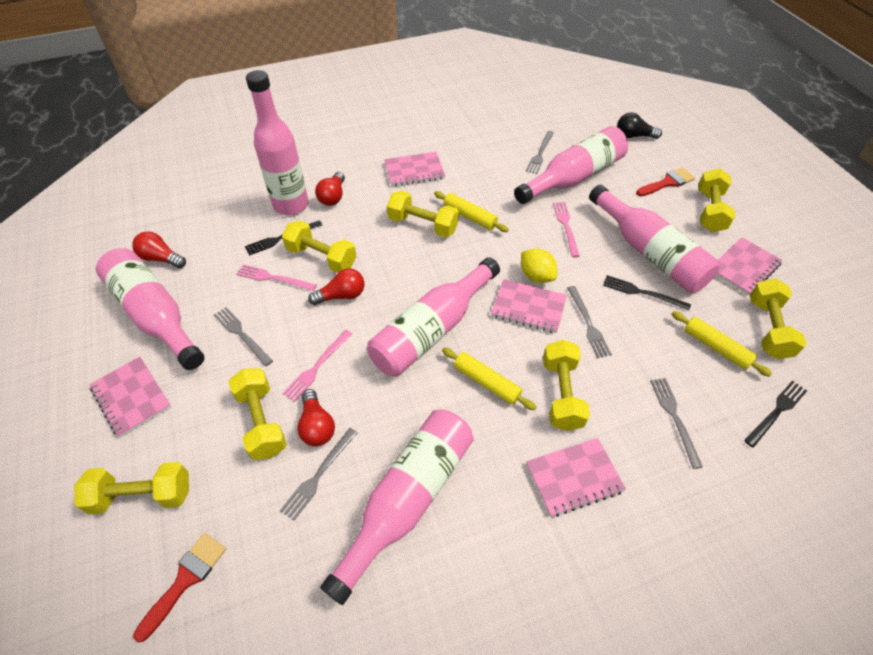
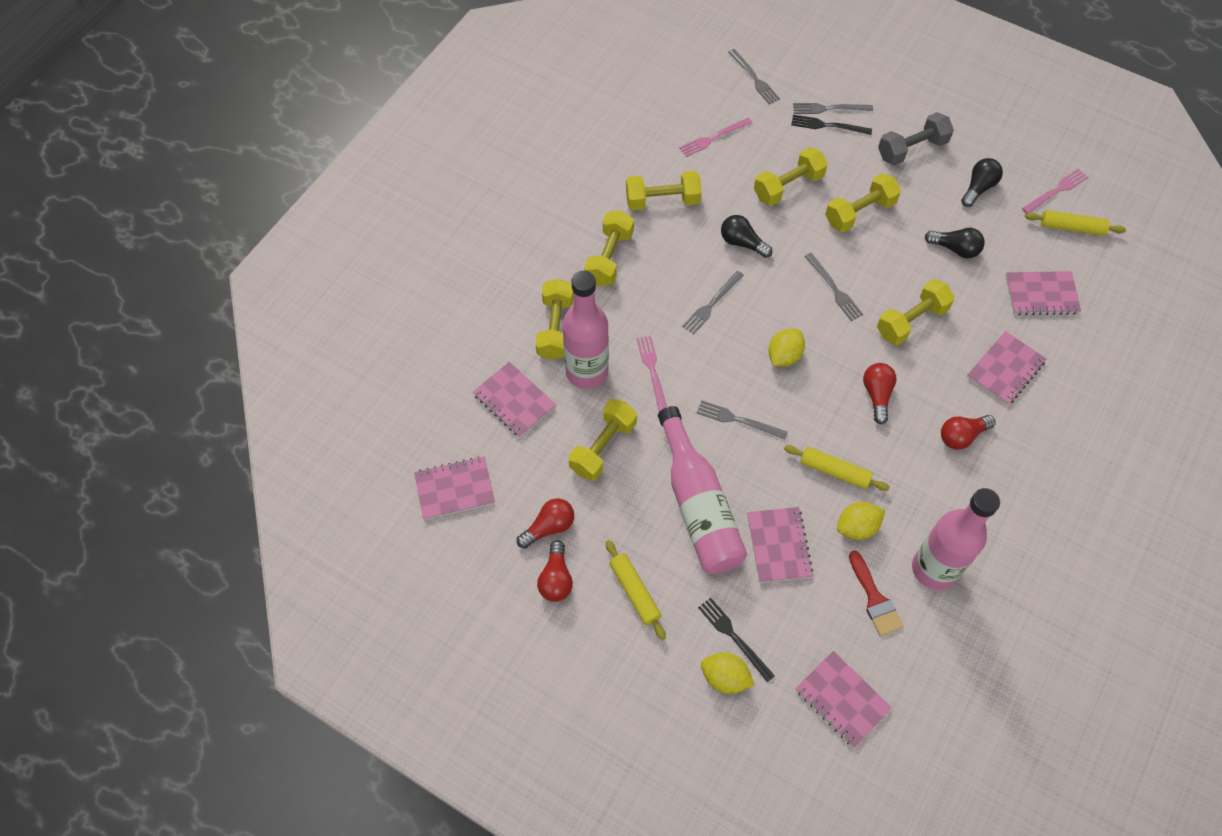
black fork: 3 -> 2
black light bulb: 1 -> 3
grey dumbbell: 0 -> 1
pink bottle: 6 -> 3
pink notebook: 5 -> 6
red brush: 2 -> 1
yellow lemon: 1 -> 3

